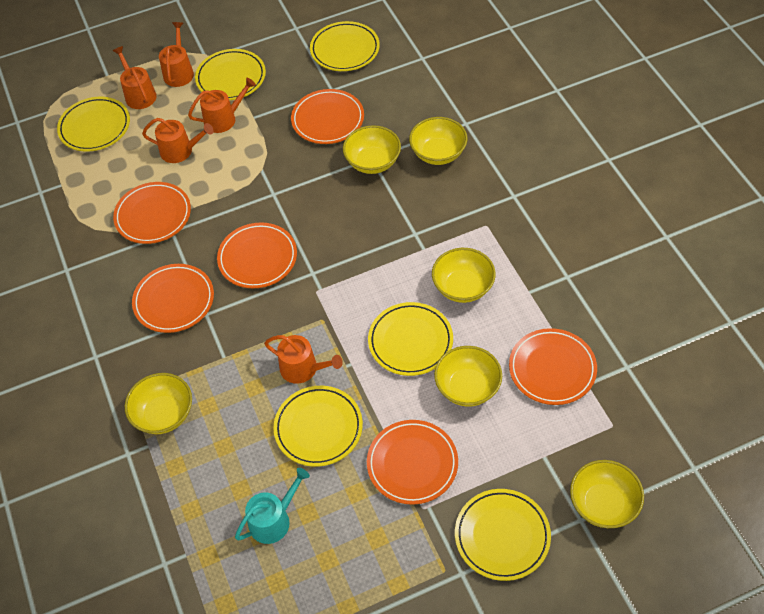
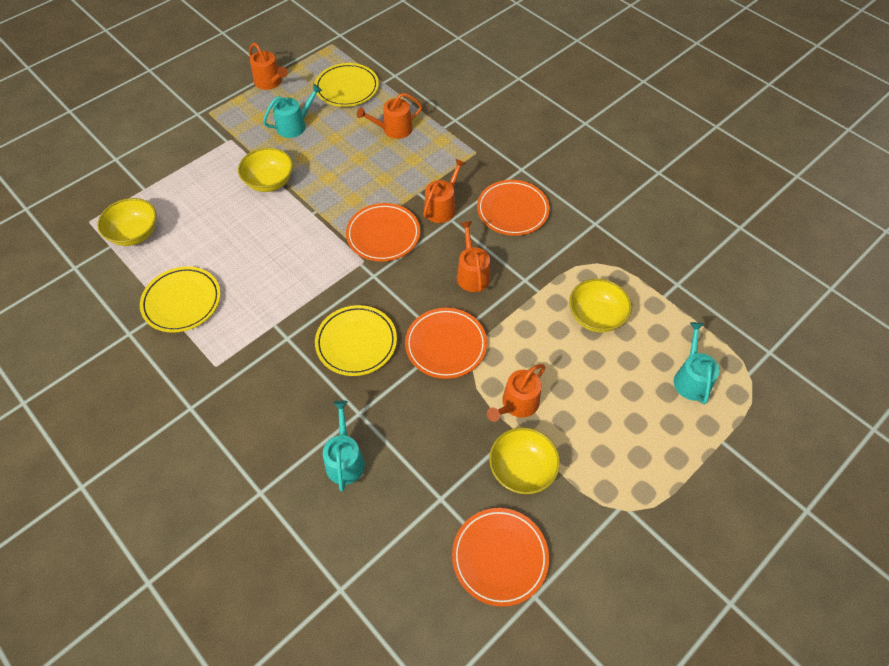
orange plate: 6 -> 4
turquoise watering can: 1 -> 3
yellow bowl: 6 -> 4
yellow plate: 6 -> 3

